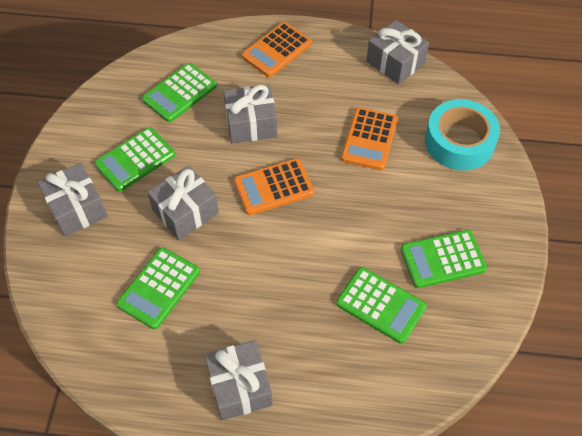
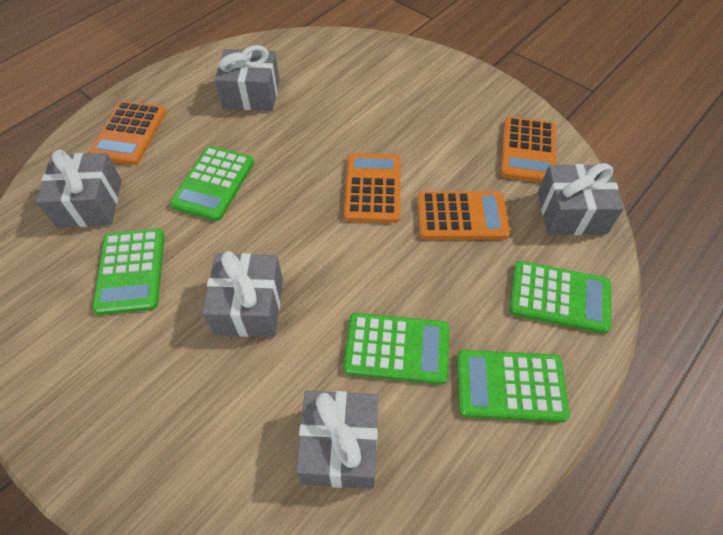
orange calculator: 3 -> 4
turquoise tape: 1 -> 0

